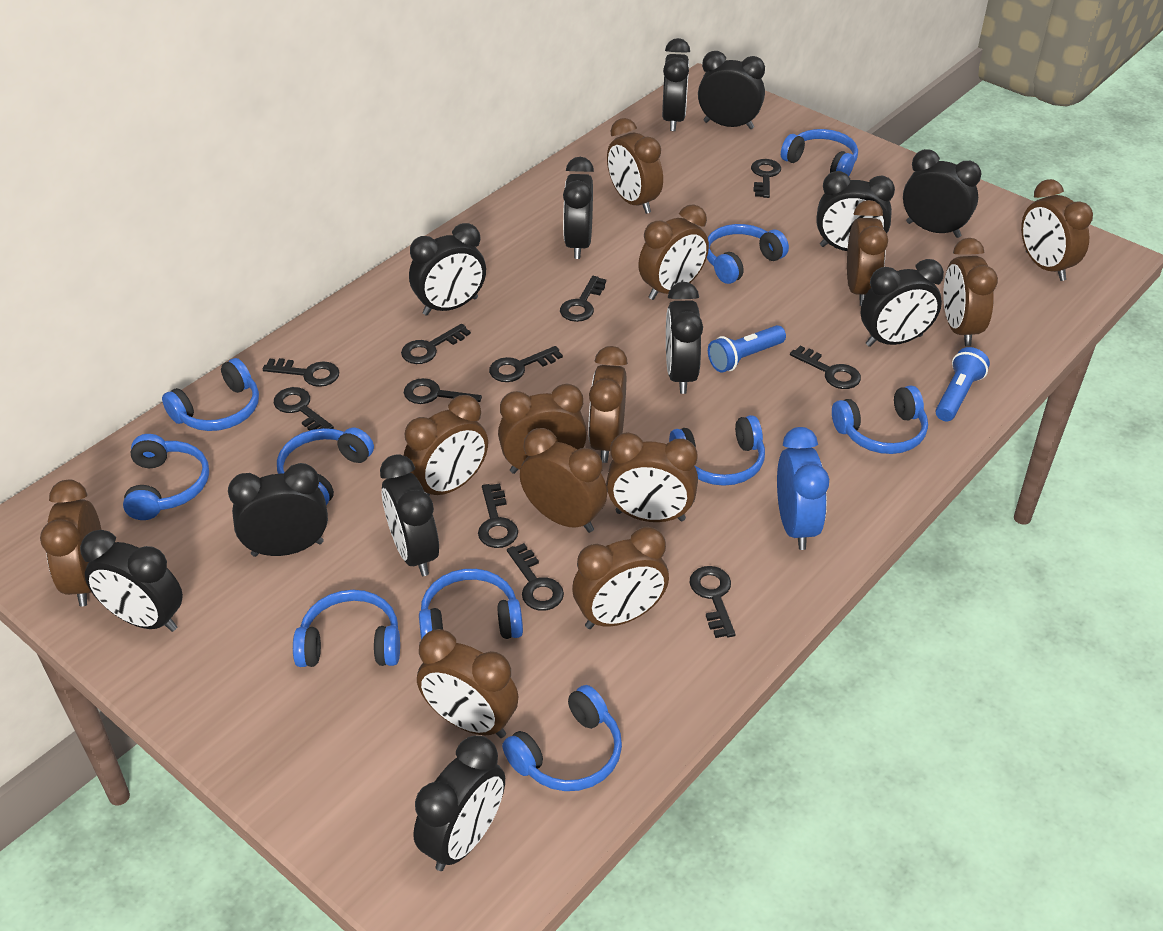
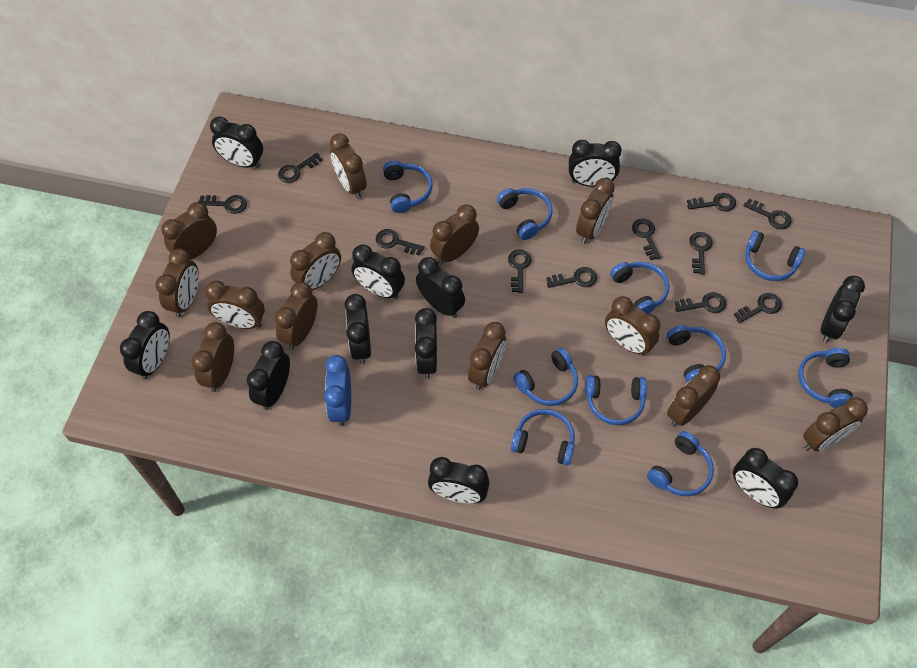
black clock: 12 -> 11
blue flashlight: 2 -> 0

